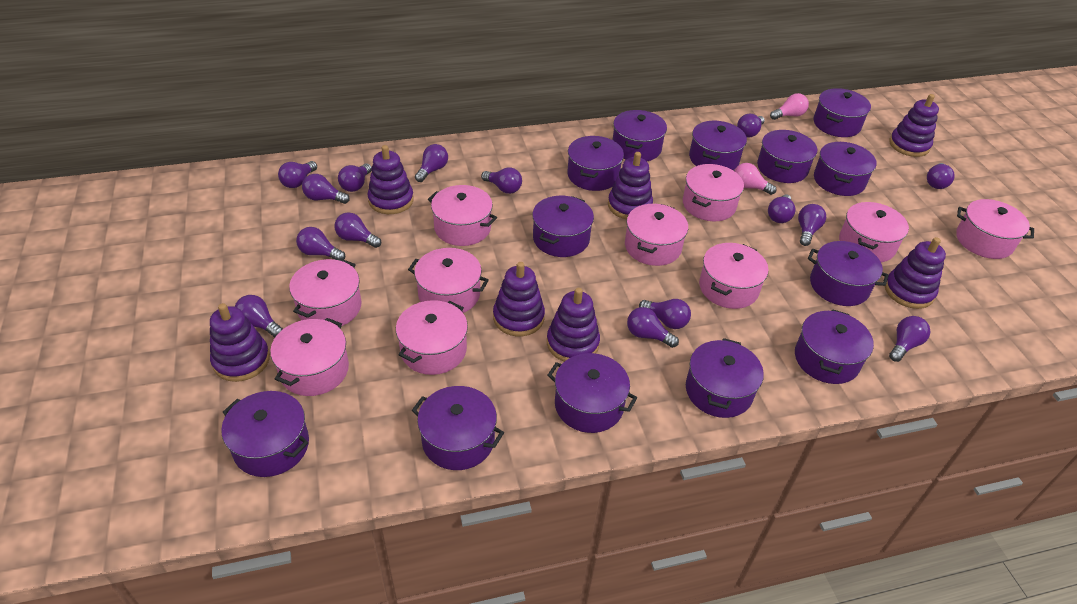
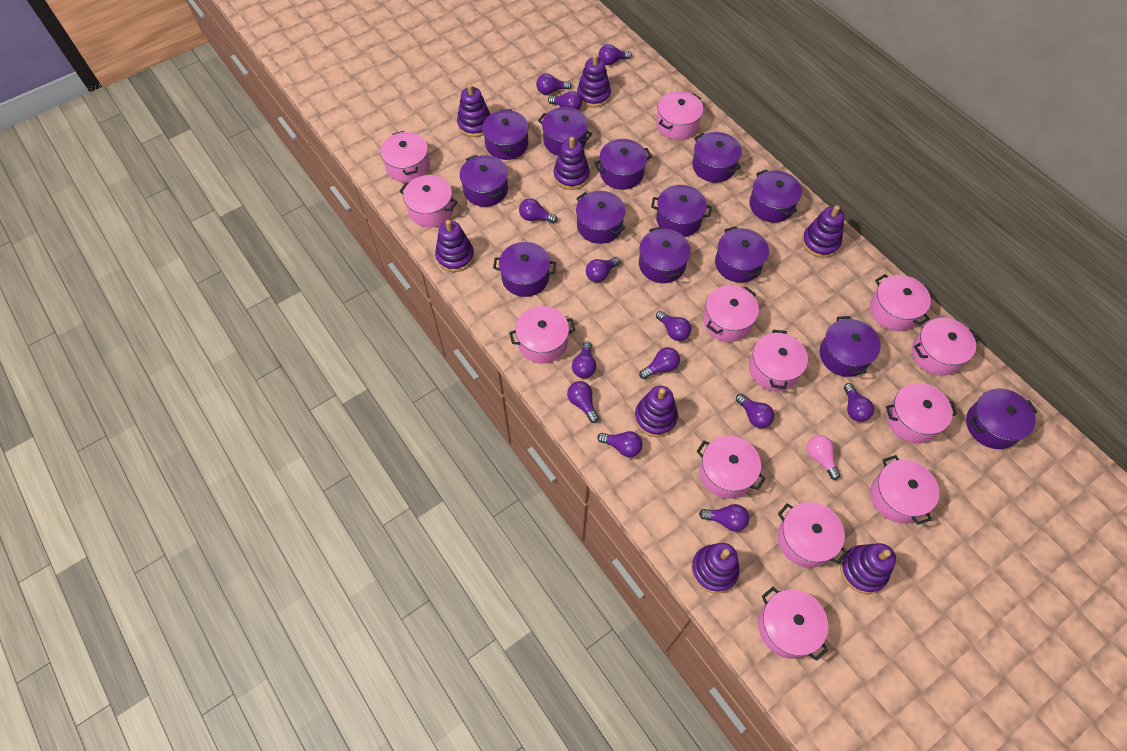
pink light bulb: 2 -> 1
pink pot: 10 -> 13
purple light bulb: 15 -> 13
purple stacking toy: 7 -> 8

